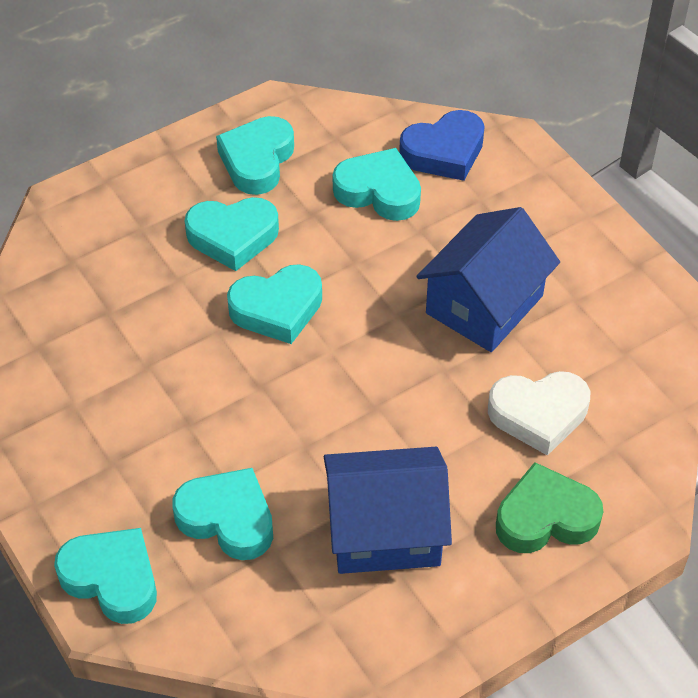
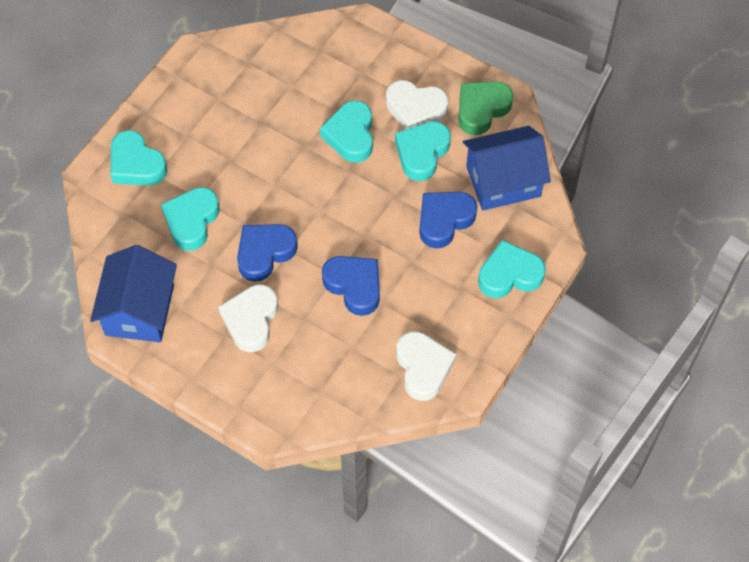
blue heart: 1 -> 3
turquoise heart: 6 -> 5
white heart: 1 -> 3

